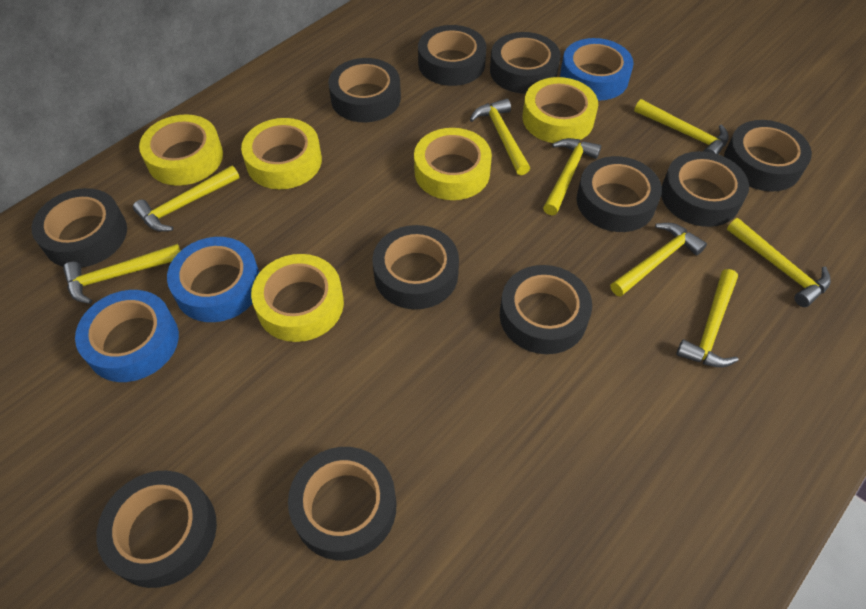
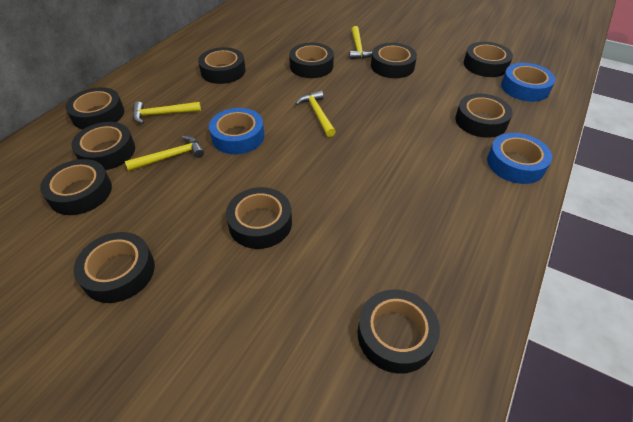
yellow hammer: 8 -> 4
yellow tape: 5 -> 0

